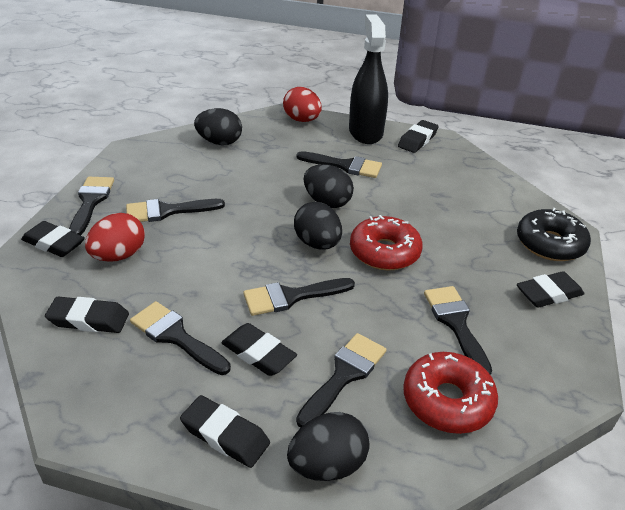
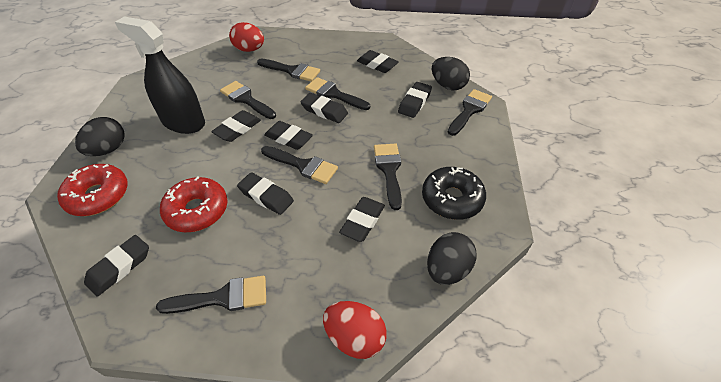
black egg: 4 -> 3
black eraser: 6 -> 8

